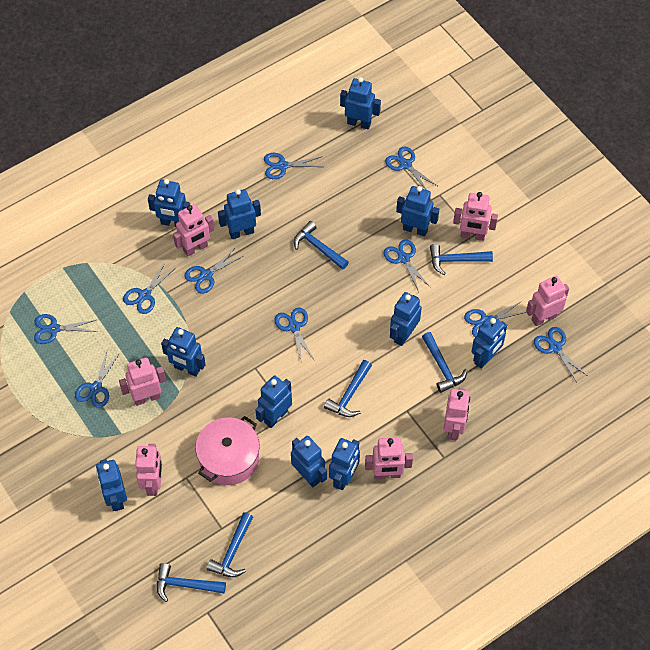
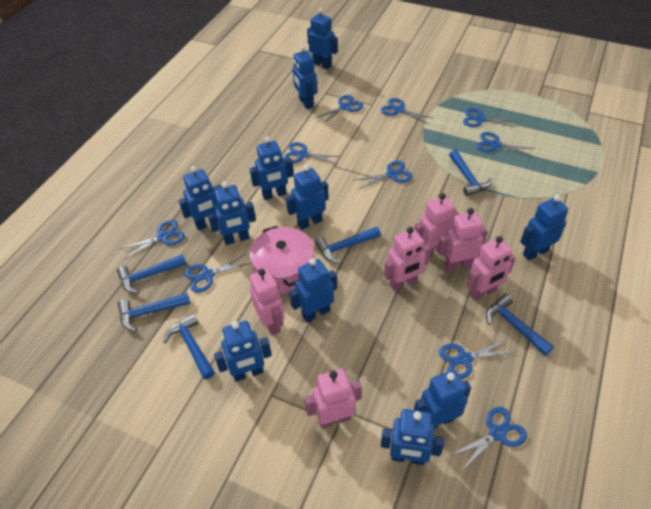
pink robot: 7 -> 6

